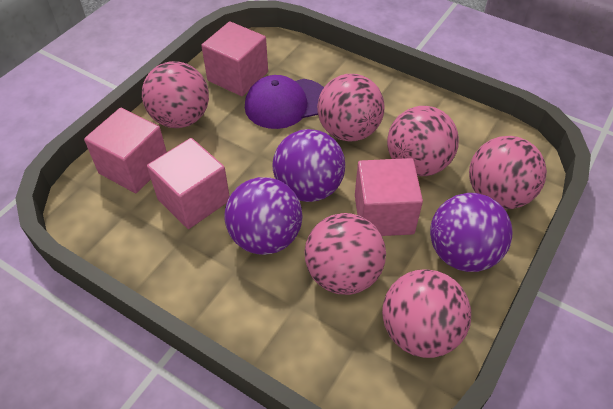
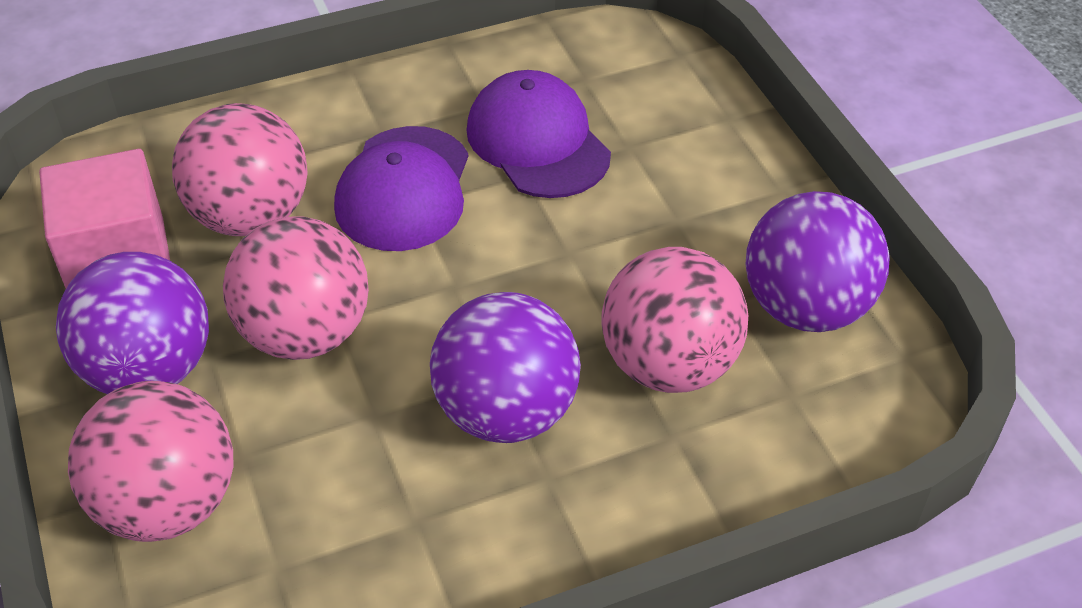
pink ball: 6 -> 4
pink cube: 4 -> 1
purple cap: 1 -> 2

